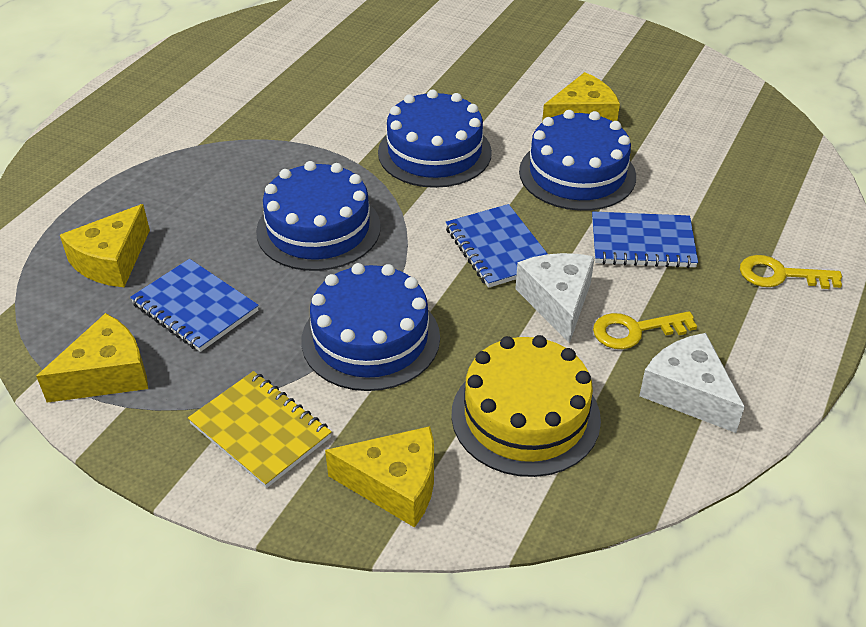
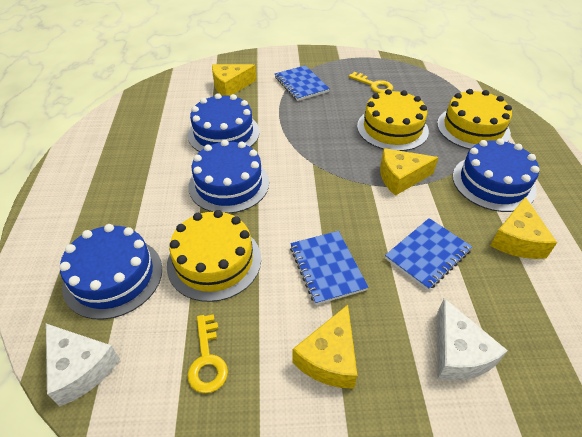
yellow cake: 1 -> 3
yellow notebook: 1 -> 0

